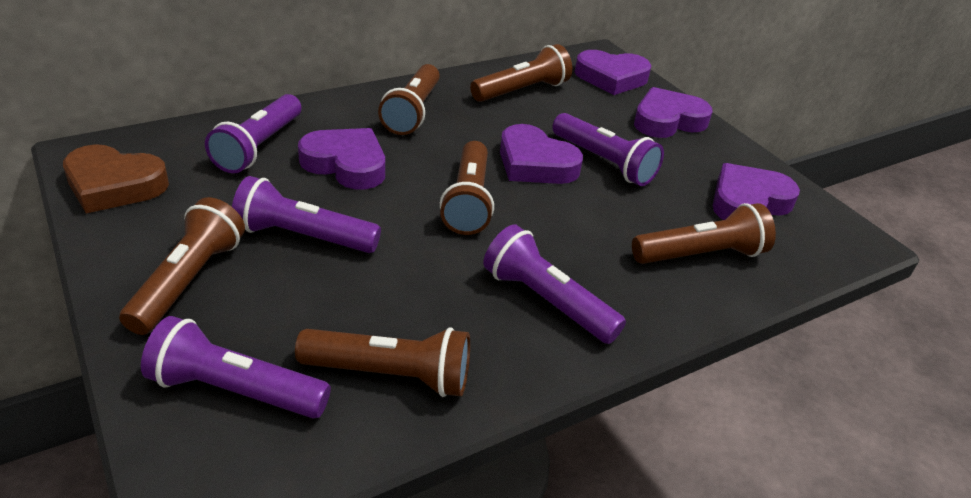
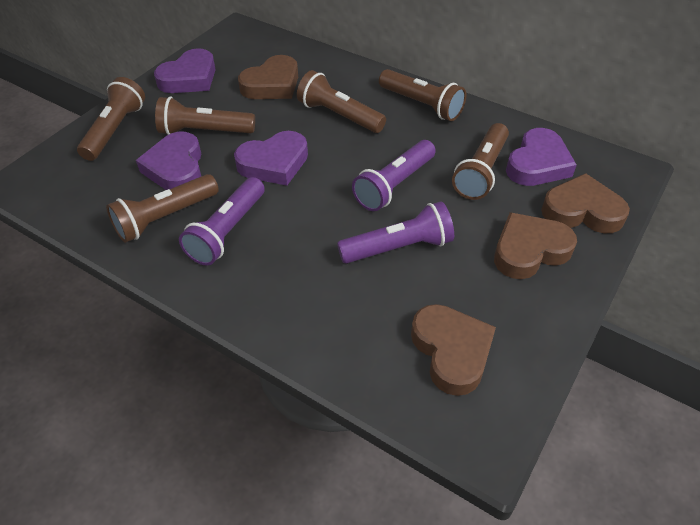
brown heart: 1 -> 4
purple flashlight: 5 -> 3
purple heart: 5 -> 4

